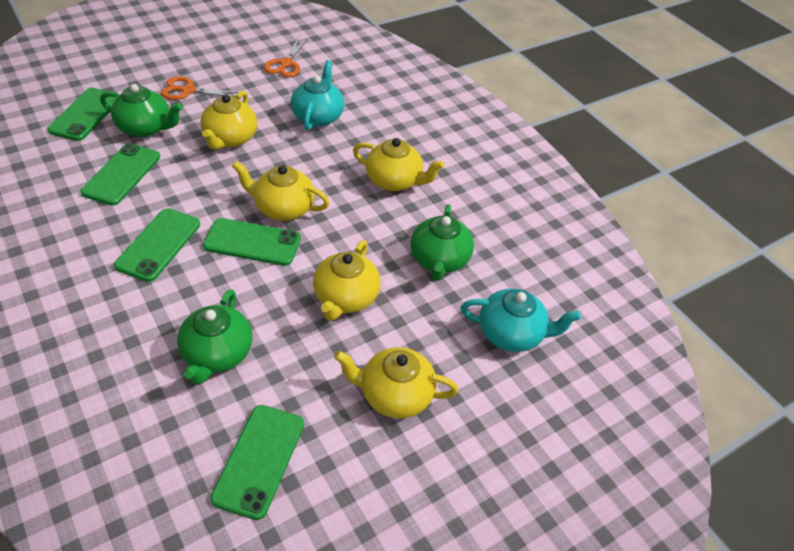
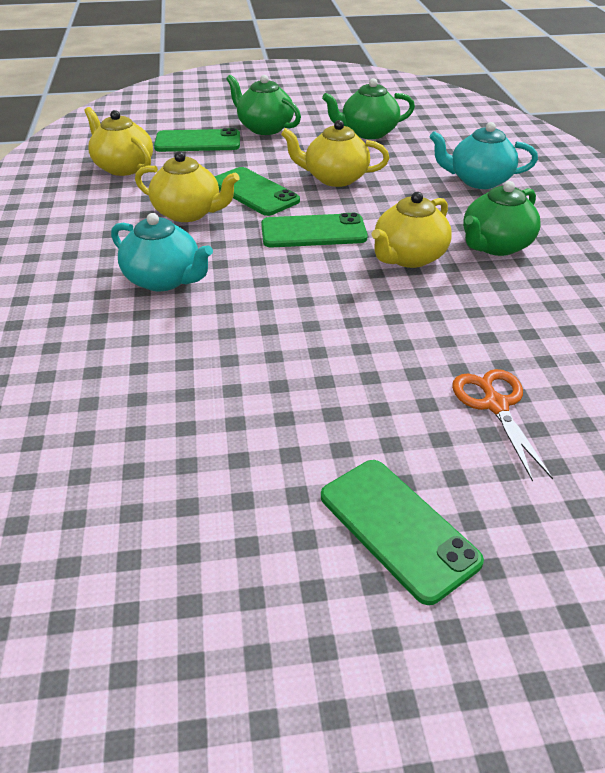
green phone: 5 -> 4
orange scissors: 2 -> 1
yellow teapot: 5 -> 4

